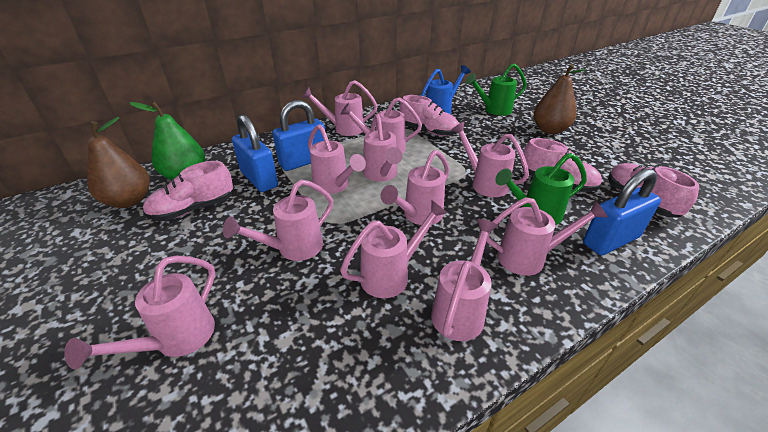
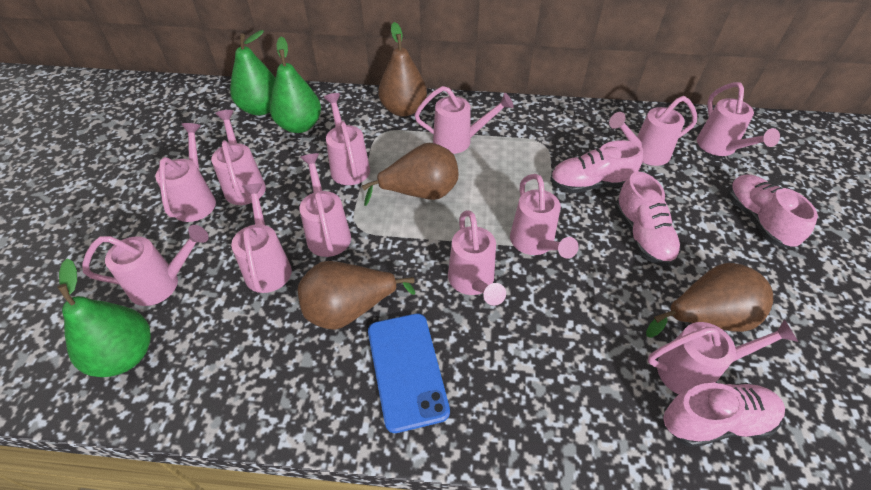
blue padlock: 3 -> 0
blue phone: 0 -> 1
blue watering can: 1 -> 0
brown pear: 2 -> 4
green pear: 1 -> 3
green watering can: 2 -> 0
pink watering can: 11 -> 12

